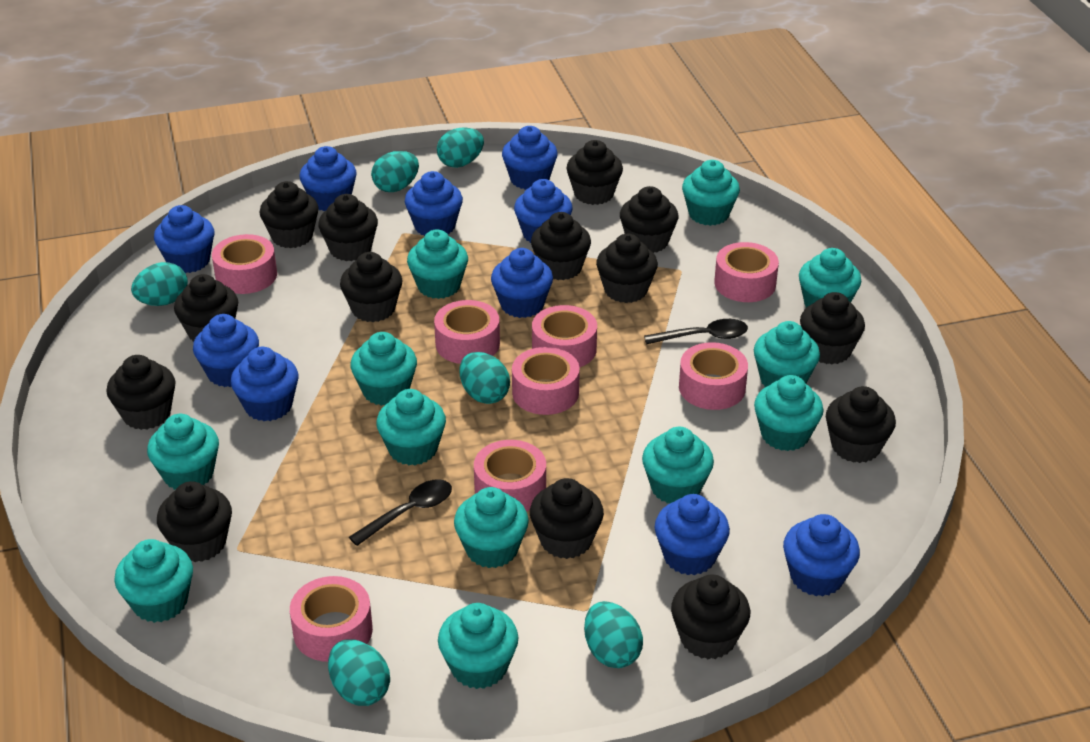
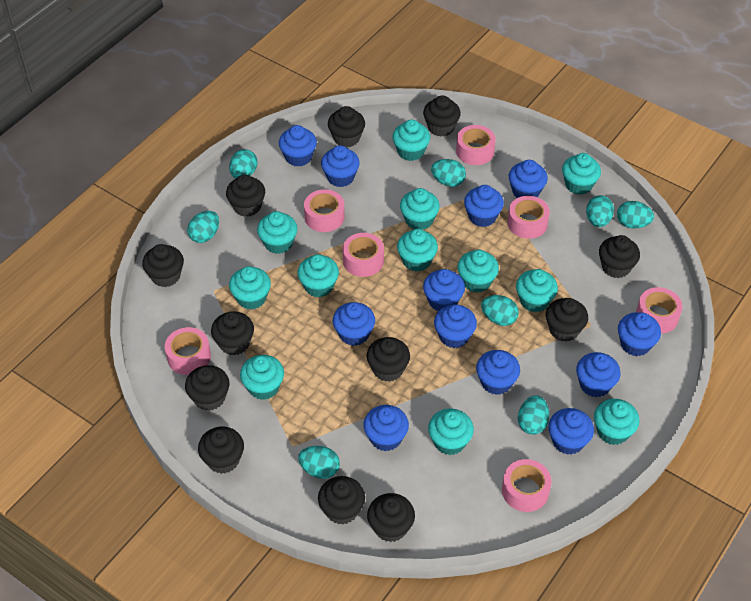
black cupcake: 14 -> 12
black spoon: 2 -> 0
blue cupcake: 10 -> 12
pink tape: 8 -> 7
turquoise egg: 6 -> 8

